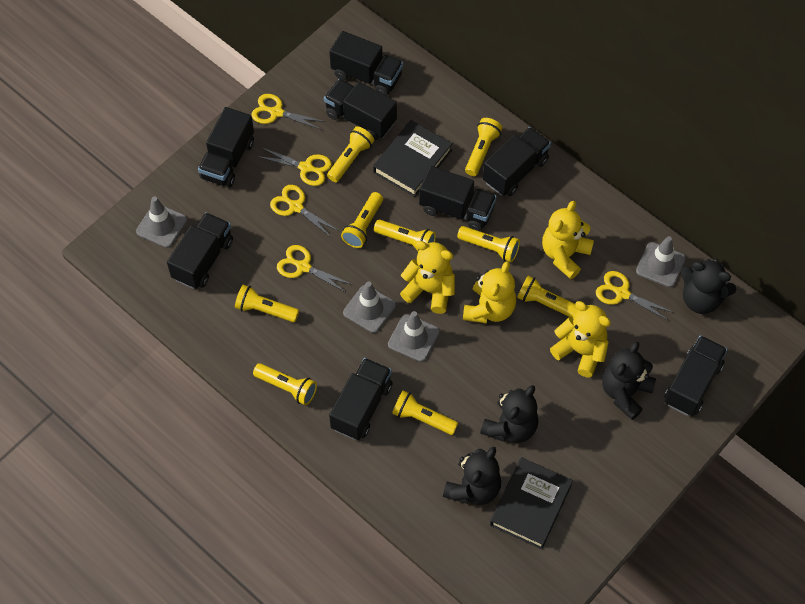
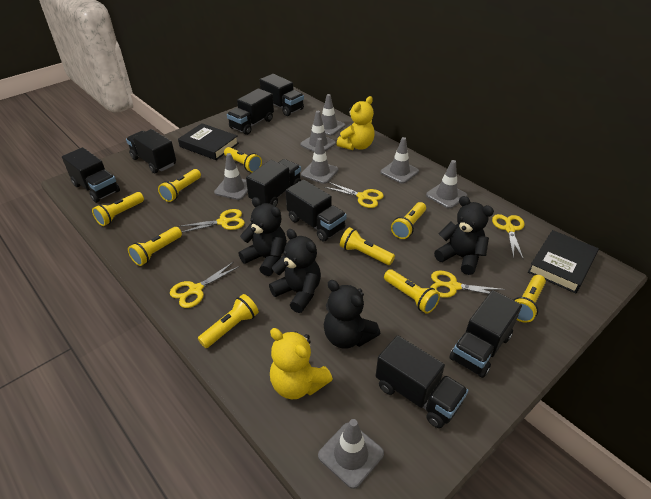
grey traffic cone: 4 -> 7
yellow teddy bear: 4 -> 2

